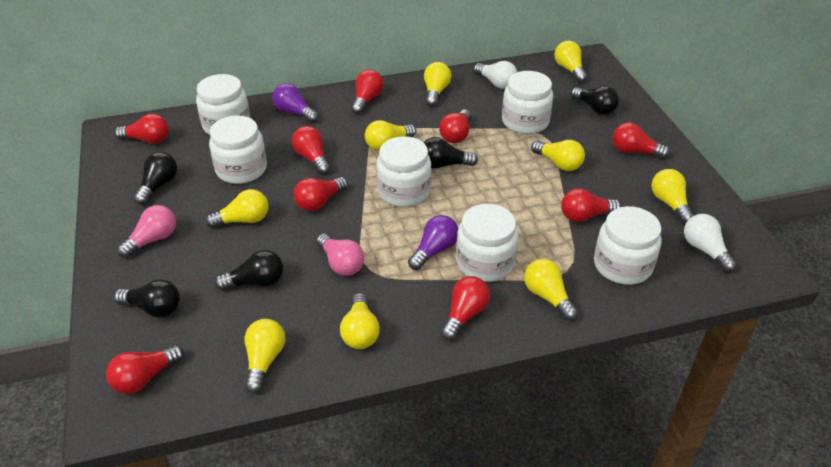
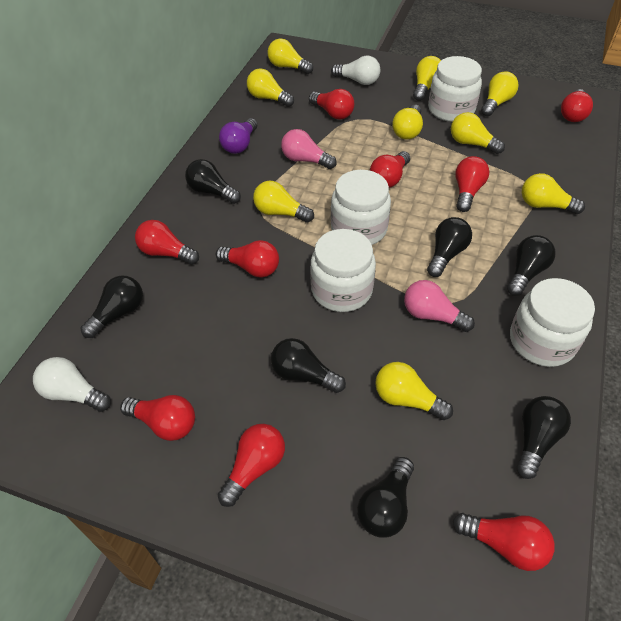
black light bulb: 5 -> 7
purple light bulb: 2 -> 1
white jar: 6 -> 4

